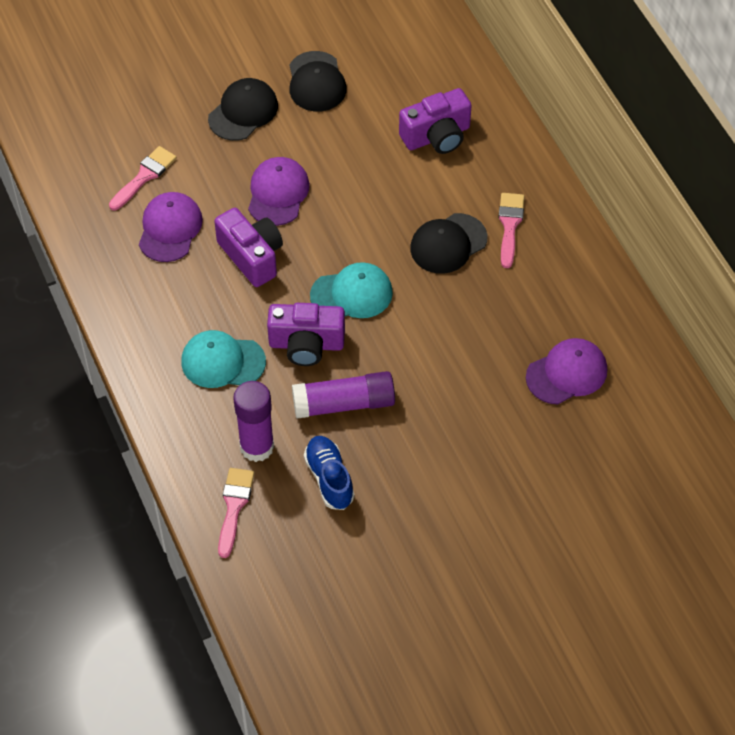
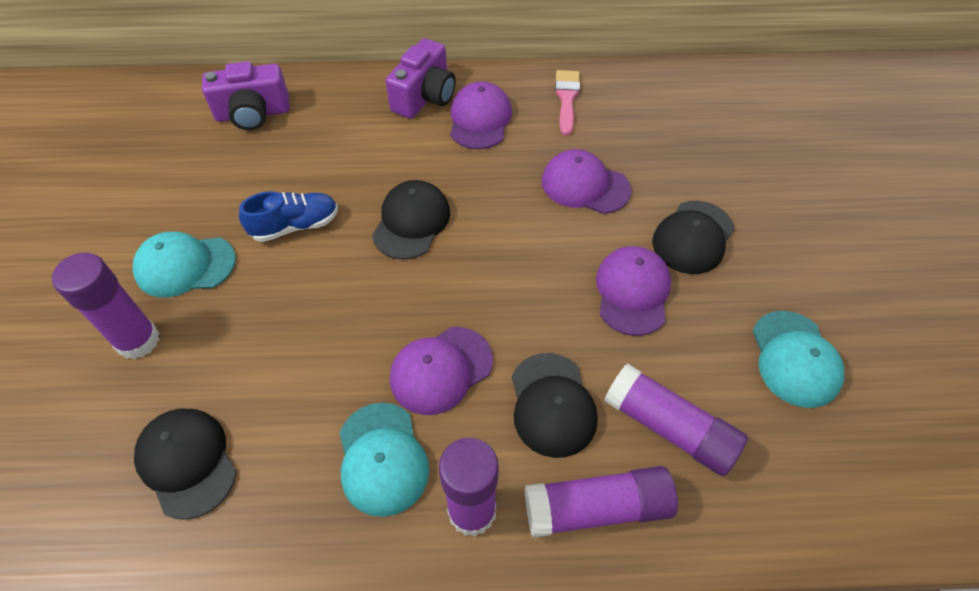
black cap: 3 -> 4
pink brush: 3 -> 1
purple camera: 3 -> 2
purple cap: 3 -> 4
purple glue stick: 2 -> 4
turquoise cap: 2 -> 3

